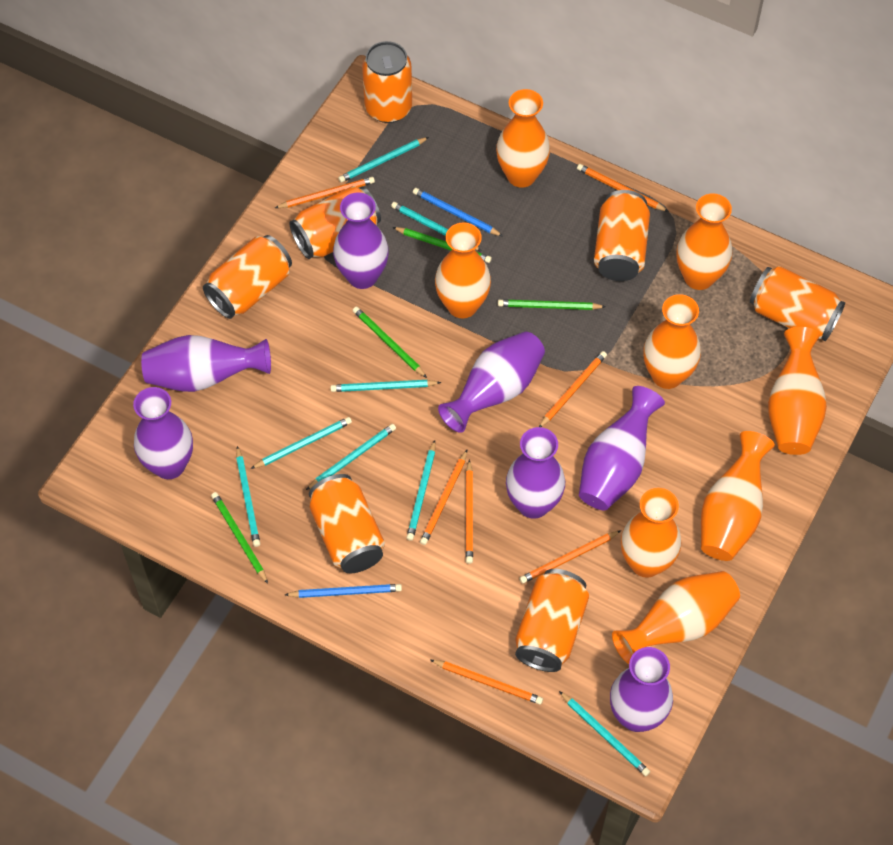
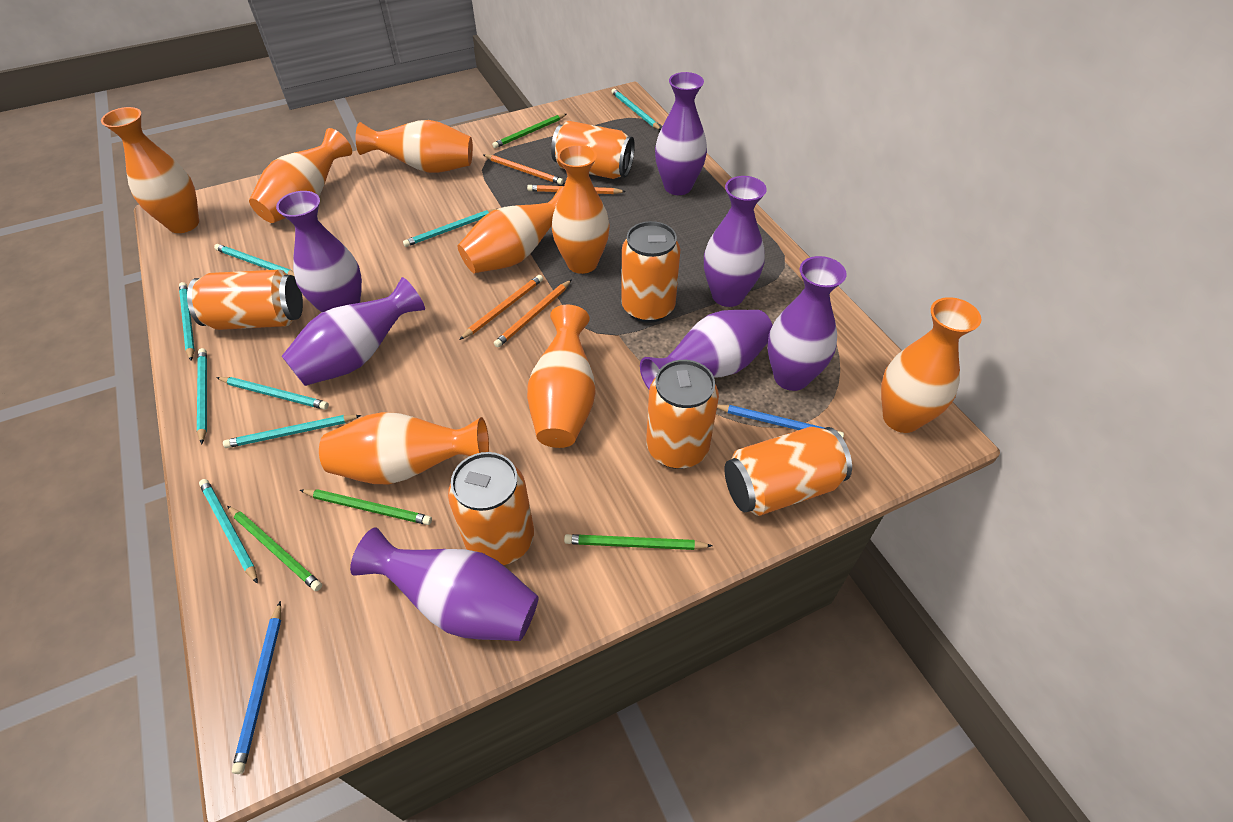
orange can: 7 -> 6
orange pencil: 7 -> 4

